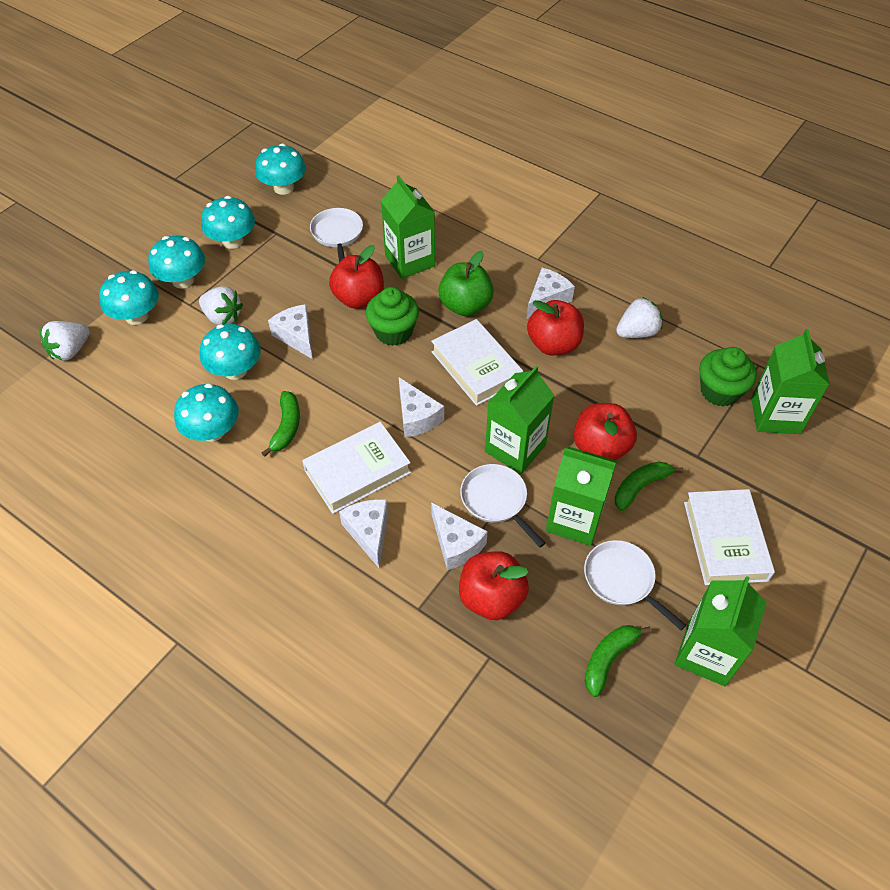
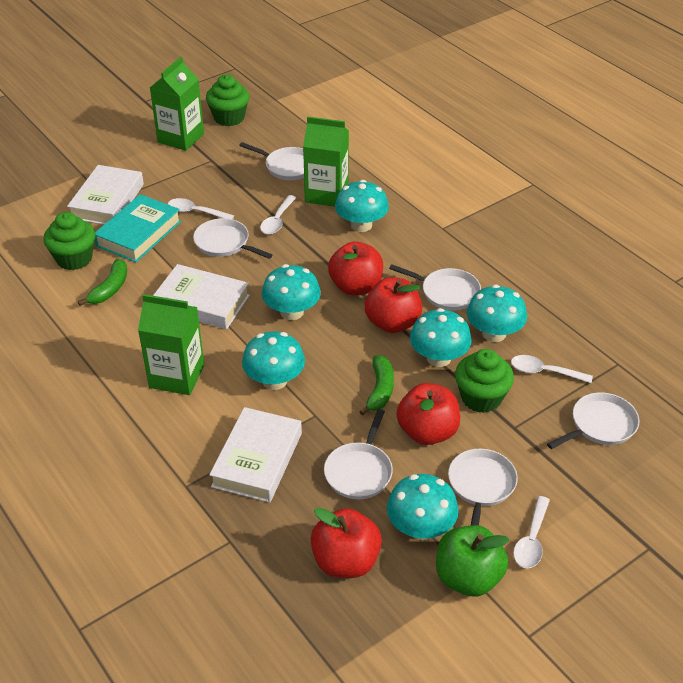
green banana: 3 -> 2
green carton: 5 -> 3
green cupcake: 2 -> 3
turquoise book: 0 -> 1
white cheese: 5 -> 0
white pan: 3 -> 6
white spoon: 0 -> 4
white strawberry: 3 -> 0

